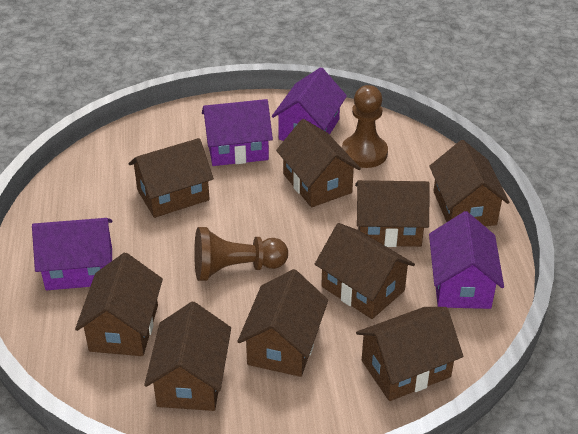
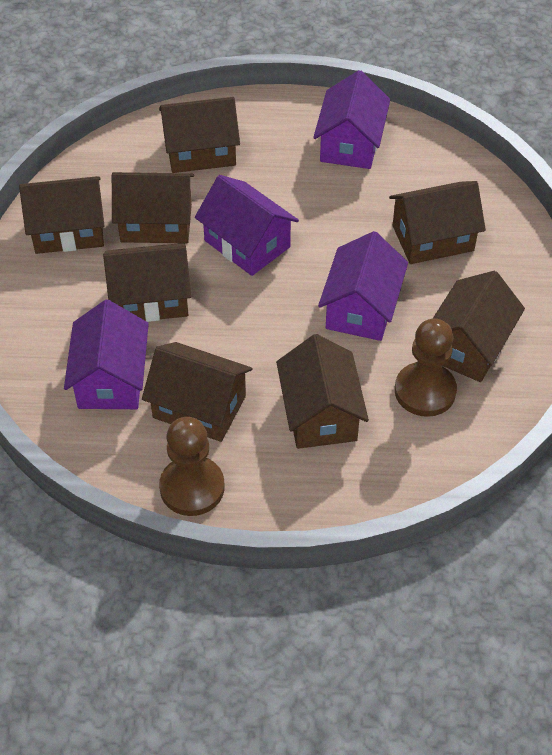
brown house: 9 -> 8

